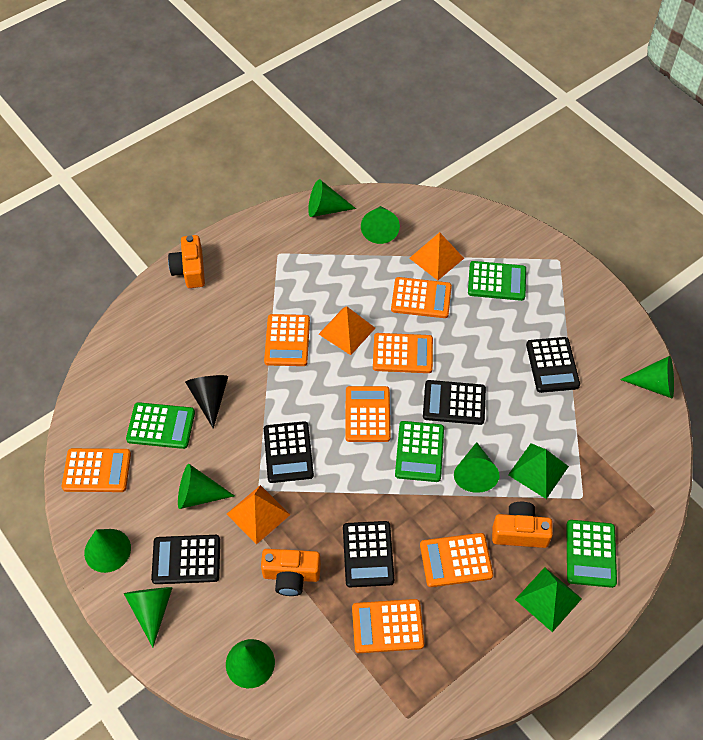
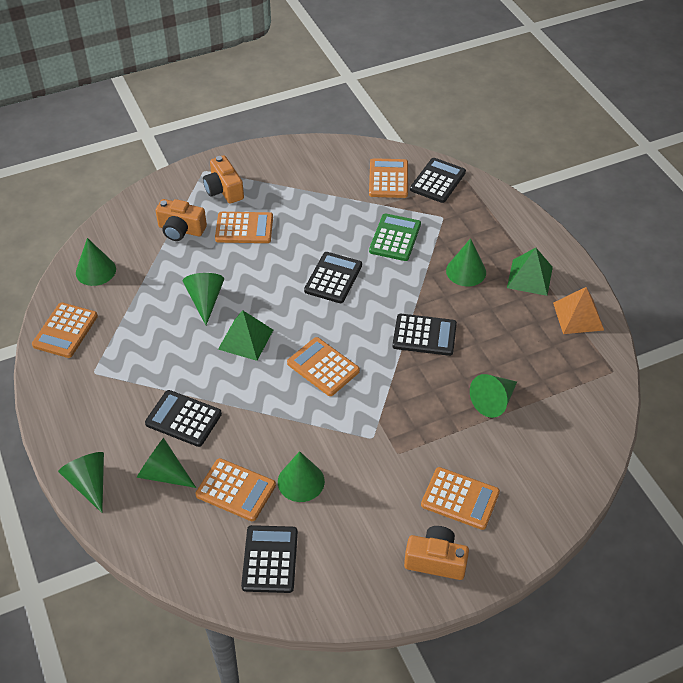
black cone: 1 -> 0
green calculator: 4 -> 1
green cone: 8 -> 7
orange calculator: 7 -> 6
orange pyramid: 3 -> 1

